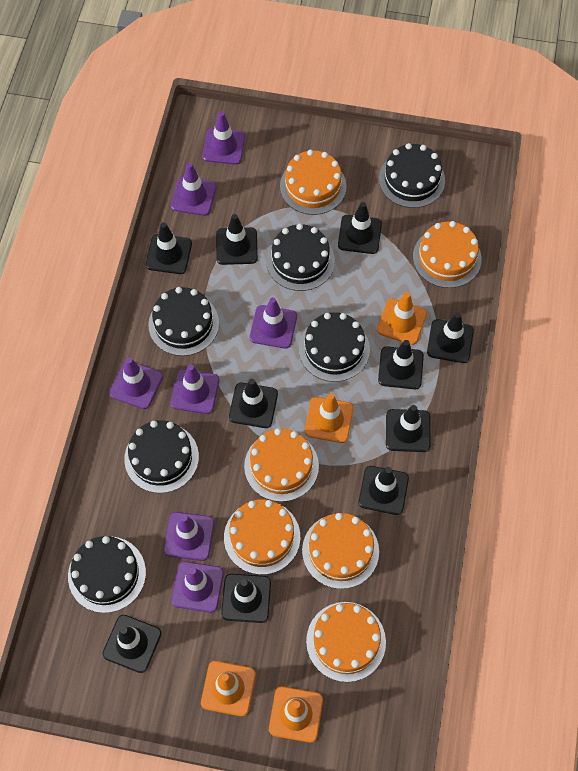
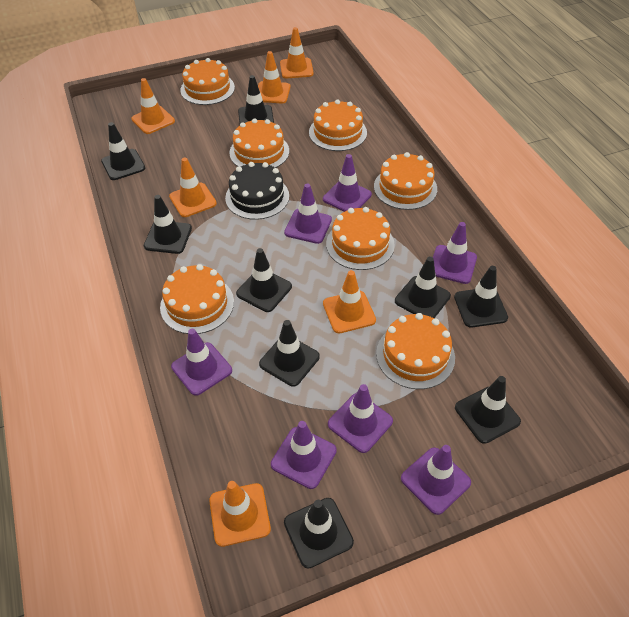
black cake: 6 -> 1
black traffic cone: 10 -> 9
orange cake: 6 -> 7
orange traffic cone: 4 -> 6

